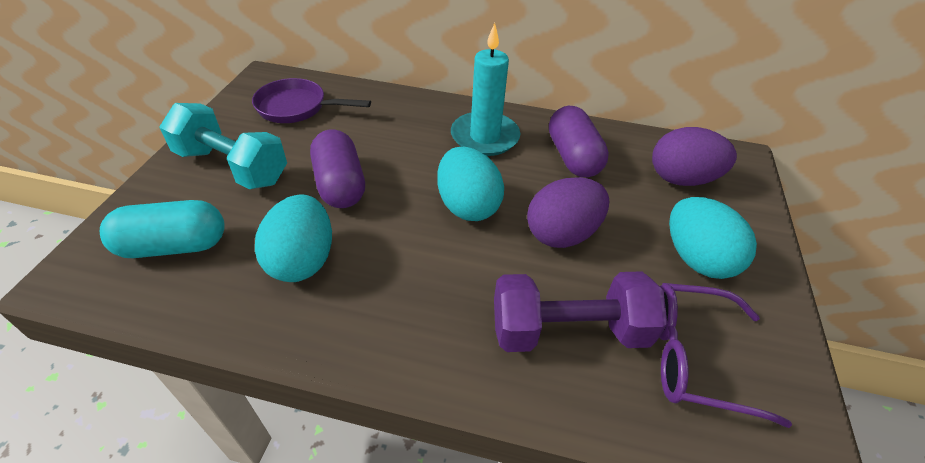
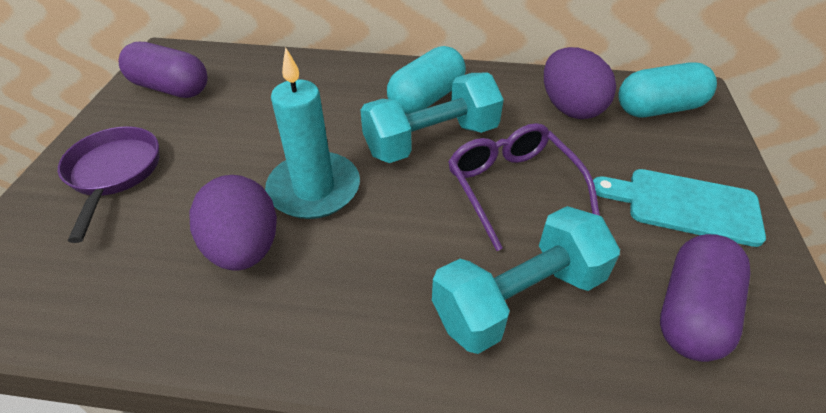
purple dumbbell: 1 -> 0
turquoise capsule: 1 -> 2
turquoise cutting board: 0 -> 1
turquoise dumbbell: 1 -> 2
turquoise egg: 3 -> 0

